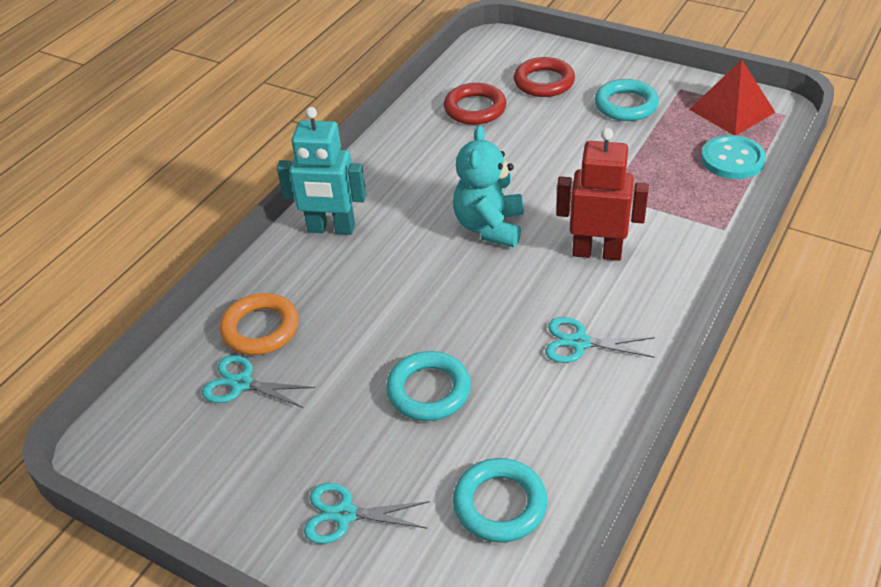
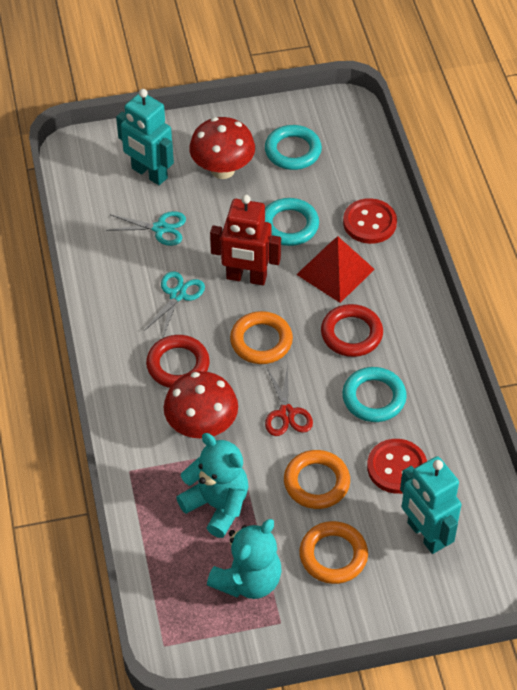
orange ring: 1 -> 3
red button: 0 -> 2
red mushroom: 0 -> 2
red scissors: 0 -> 1
turquoise button: 1 -> 0
turquoise robot: 1 -> 2
turquoise scissors: 3 -> 2
turquoise teddy bear: 1 -> 2

